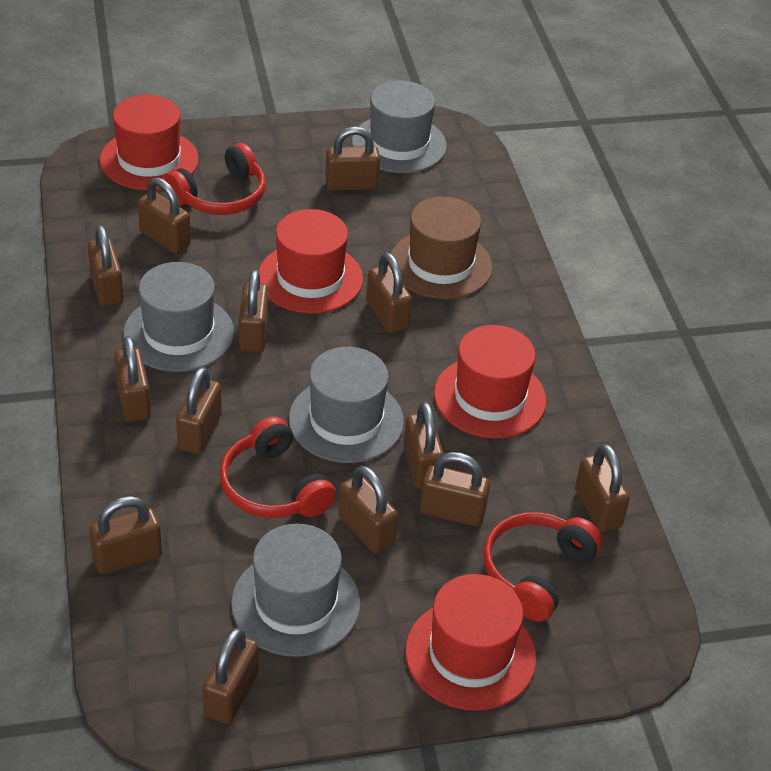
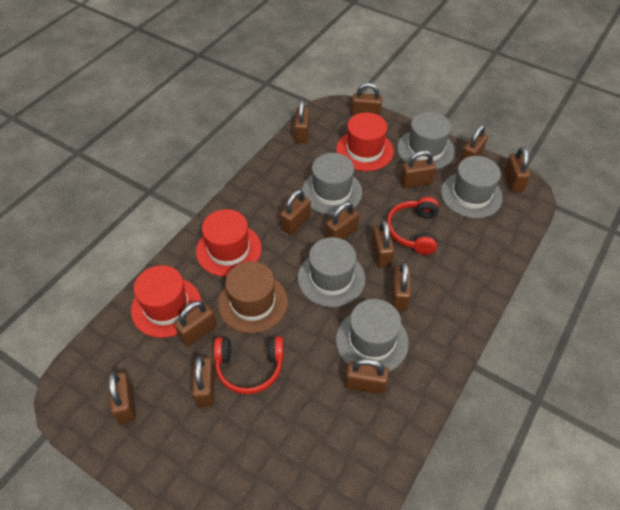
grey hat: 4 -> 5
red hat: 4 -> 3
red headphones: 3 -> 2

